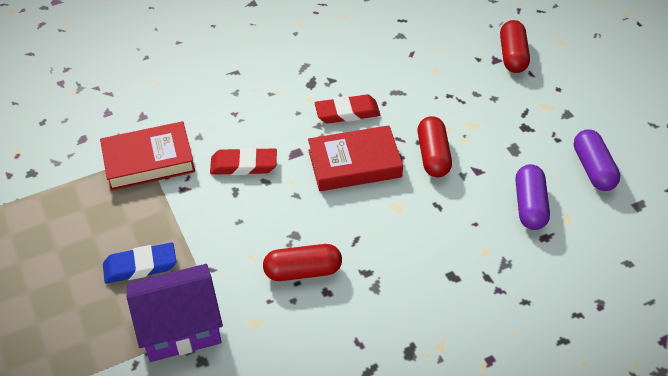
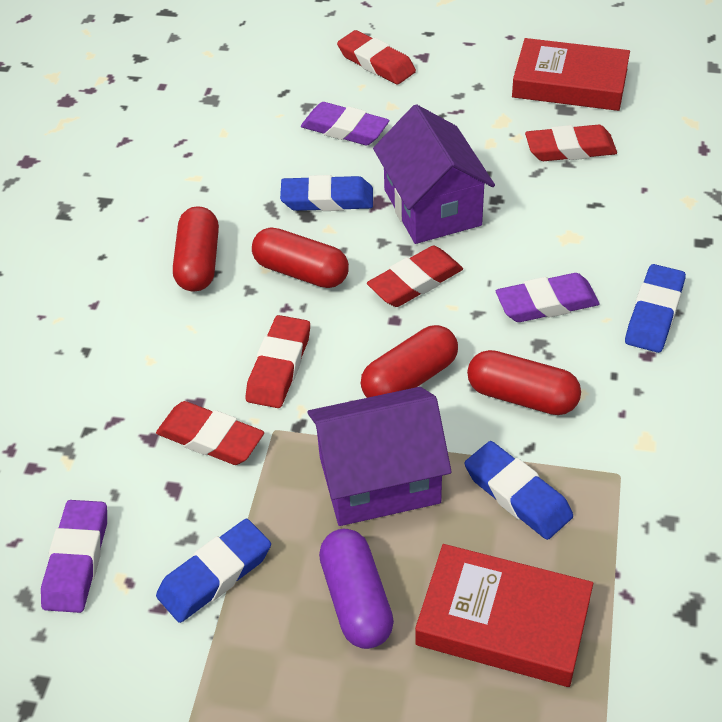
blue eraser: 1 -> 4
purple capsule: 2 -> 1
purple eraser: 0 -> 3
purple house: 1 -> 2
red capsule: 3 -> 4
red eraser: 2 -> 5

